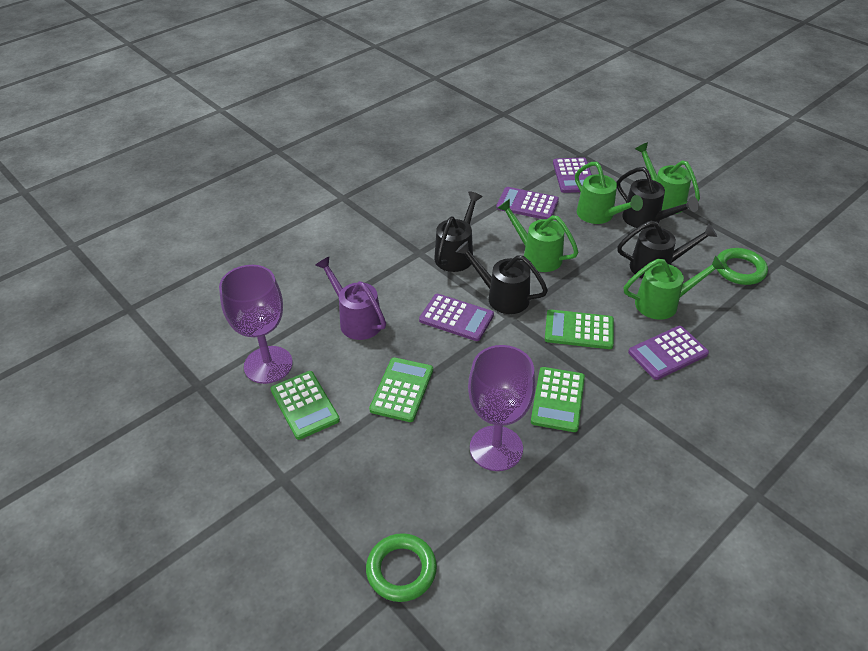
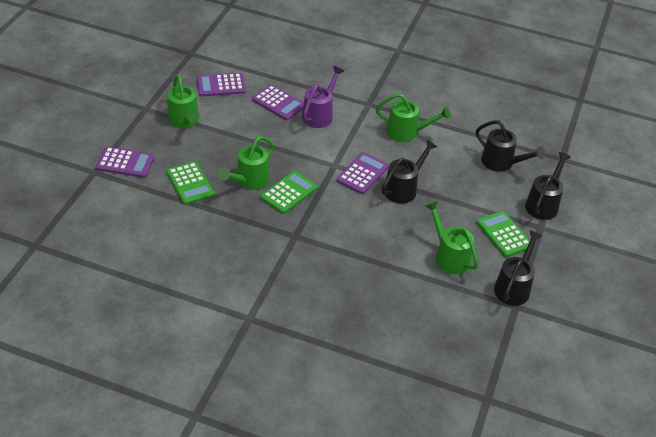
green calculator: 4 -> 3
green ring: 2 -> 0
purple goblet: 2 -> 0

